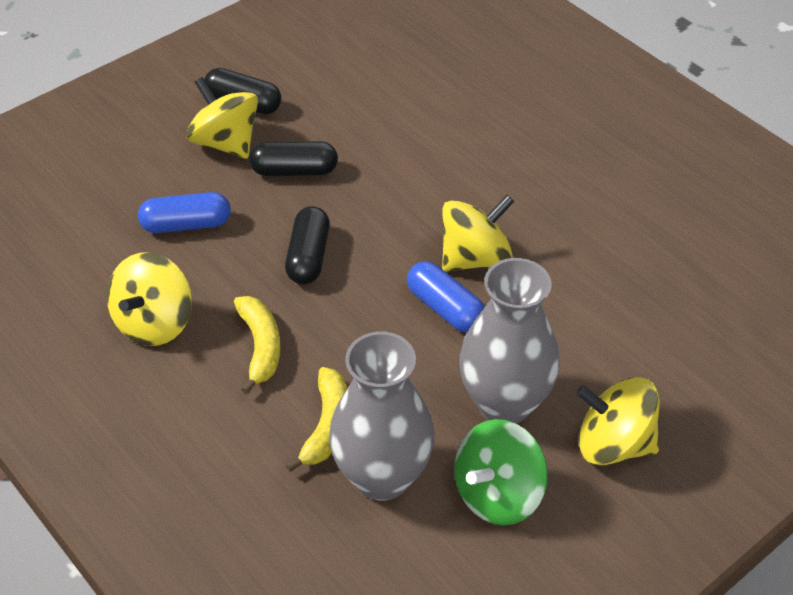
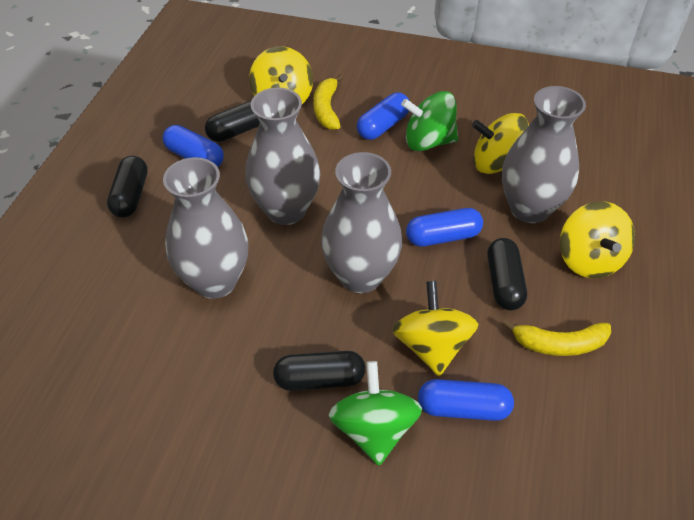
black capsule: 3 -> 4
blue capsule: 2 -> 4
green spinning top: 1 -> 2
grey vase: 2 -> 4

